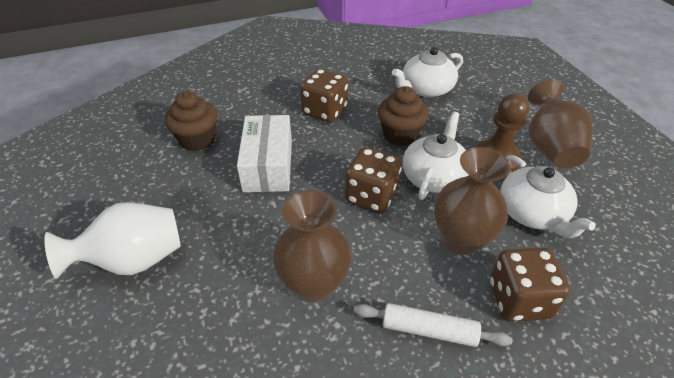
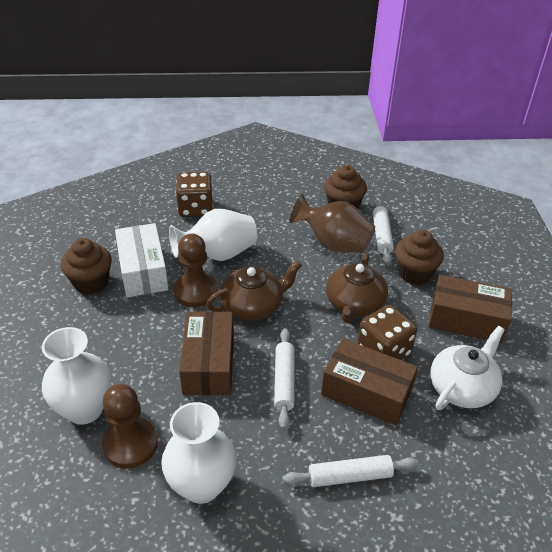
brown box: 0 -> 3
brown cupcake: 2 -> 3
brown dice: 3 -> 2
brown pawn: 1 -> 2
brown teapot: 0 -> 2
brown vase: 3 -> 1
white rolling pin: 1 -> 3
white teapot: 3 -> 1
white vase: 1 -> 3

